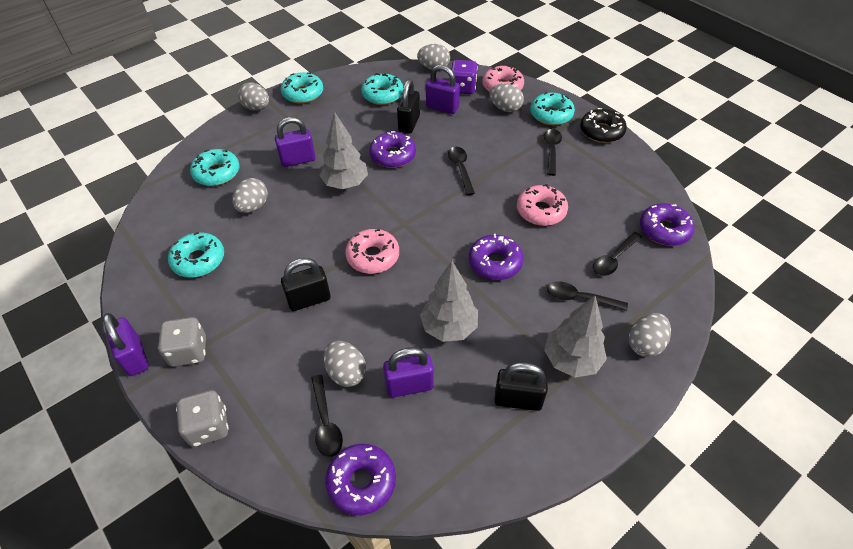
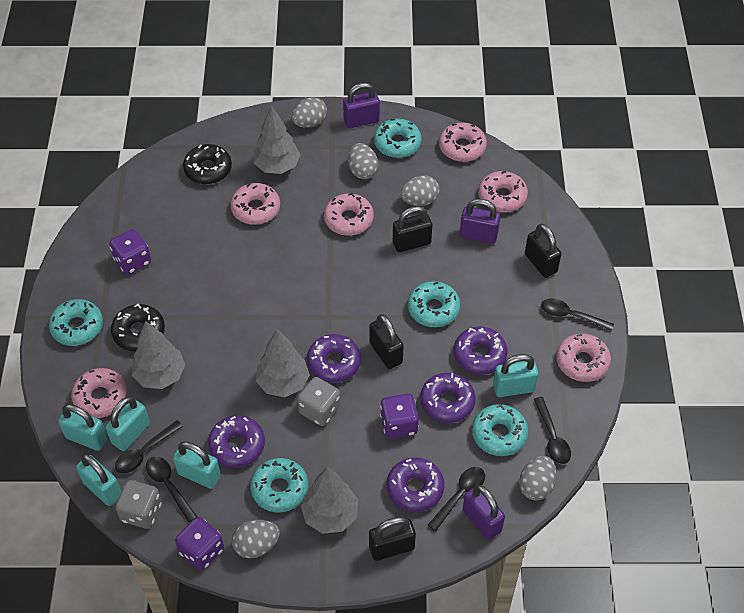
black donut: 1 -> 2
black padlock: 3 -> 4
grey egg: 6 -> 5
grey tree: 3 -> 4
pink donut: 3 -> 6
purple dice: 1 -> 3
purple donut: 4 -> 5
purple padlock: 4 -> 3
turquoise padlock: 0 -> 5

